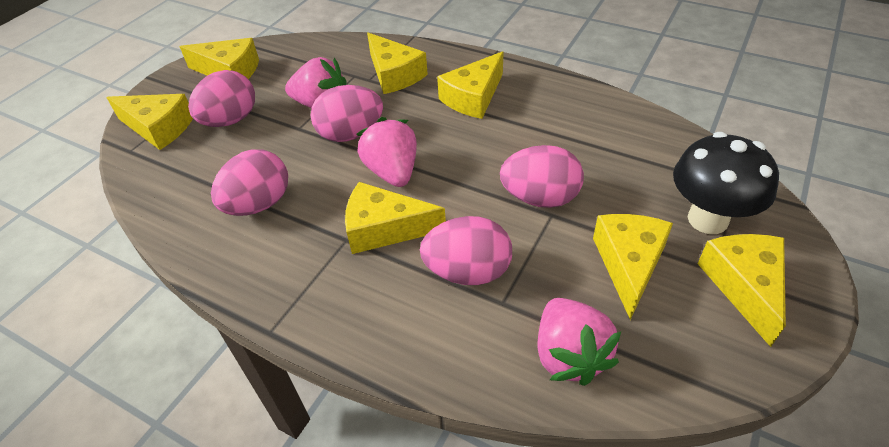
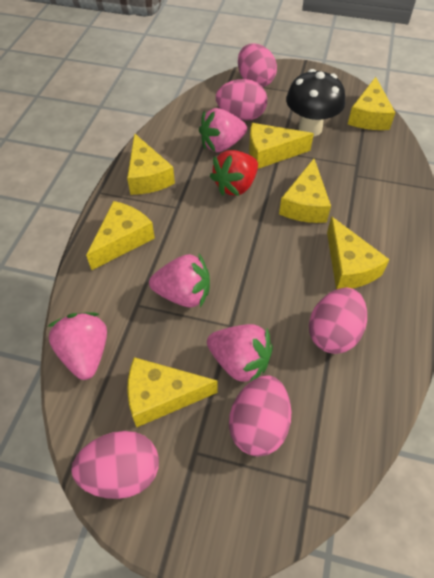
pink strawberry: 3 -> 4
red strawberry: 0 -> 1

